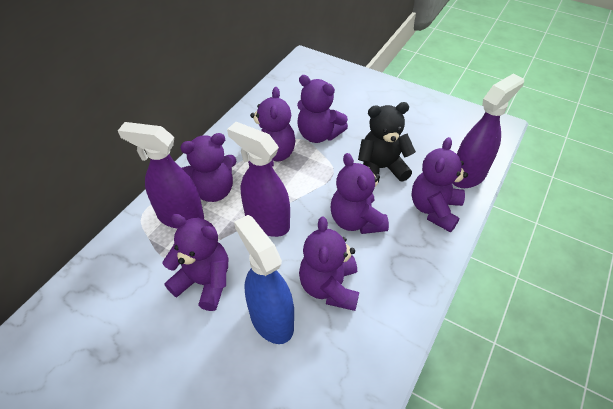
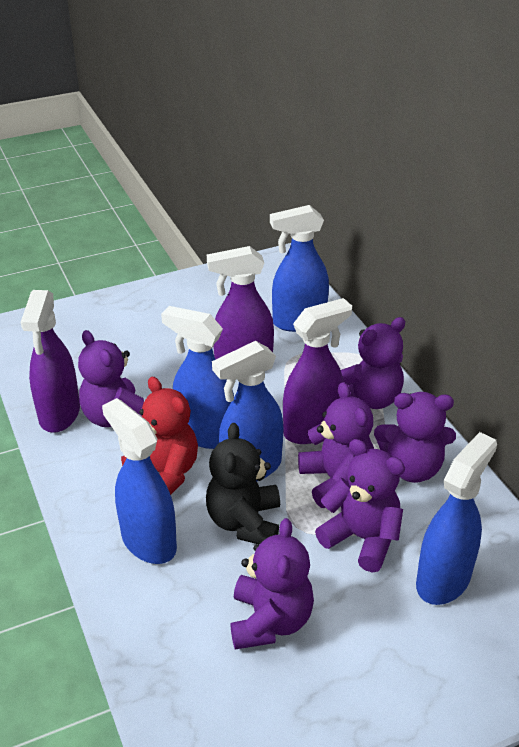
blue spray bottle: 1 -> 5
purple teddy bear: 7 -> 6
red teddy bear: 0 -> 1

